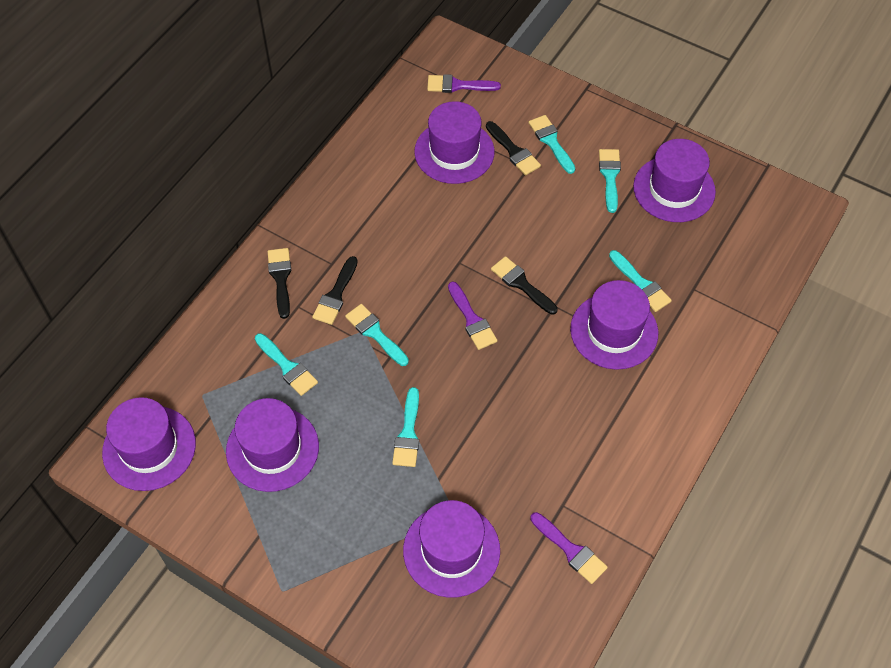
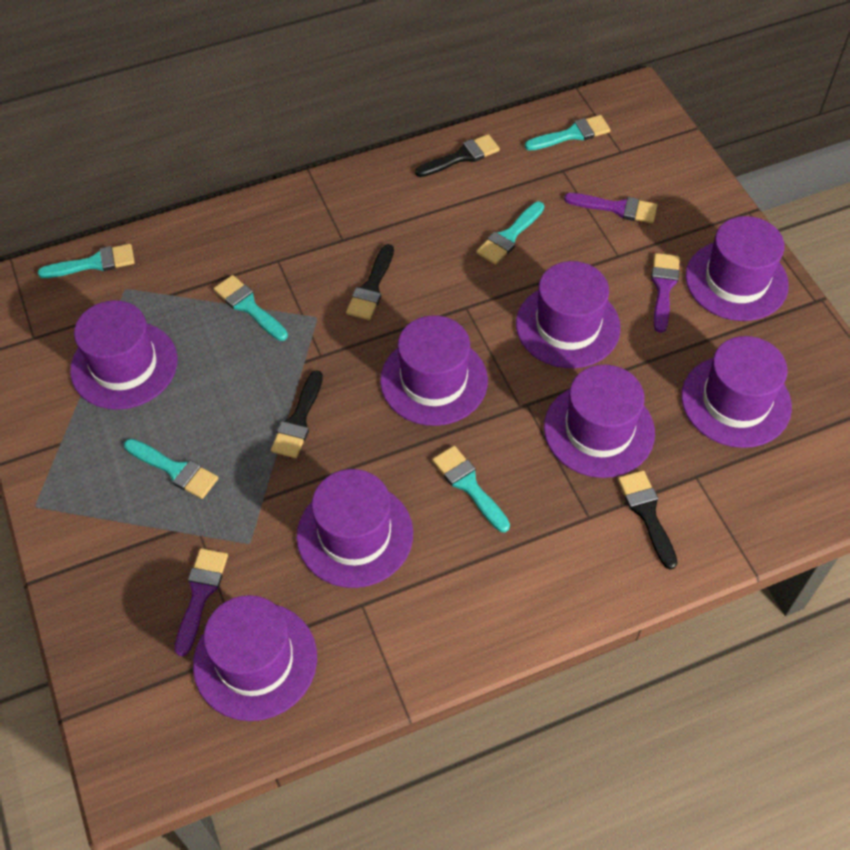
purple hat: 6 -> 8

